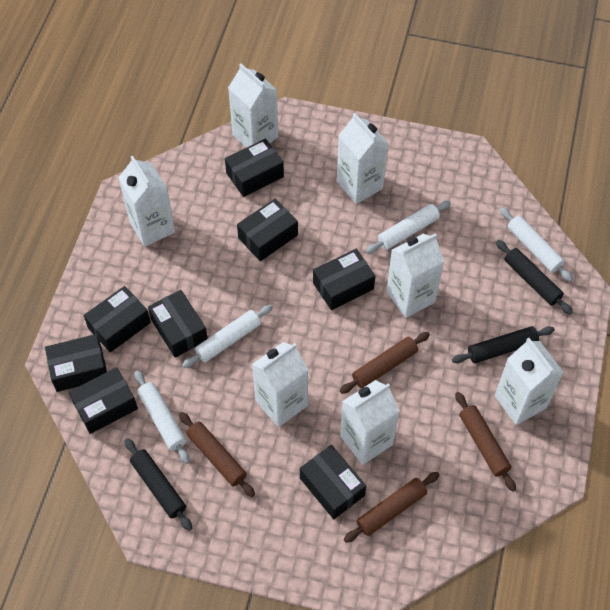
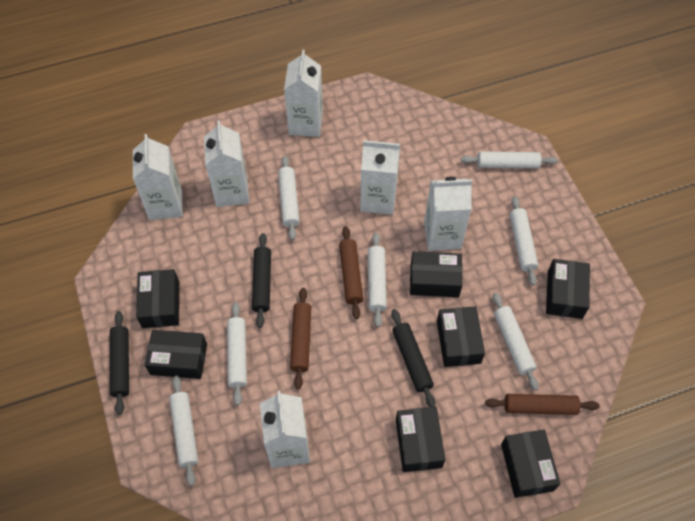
black box: 8 -> 7
brown rolling pin: 4 -> 3
white carton: 7 -> 6
white rolling pin: 4 -> 7

